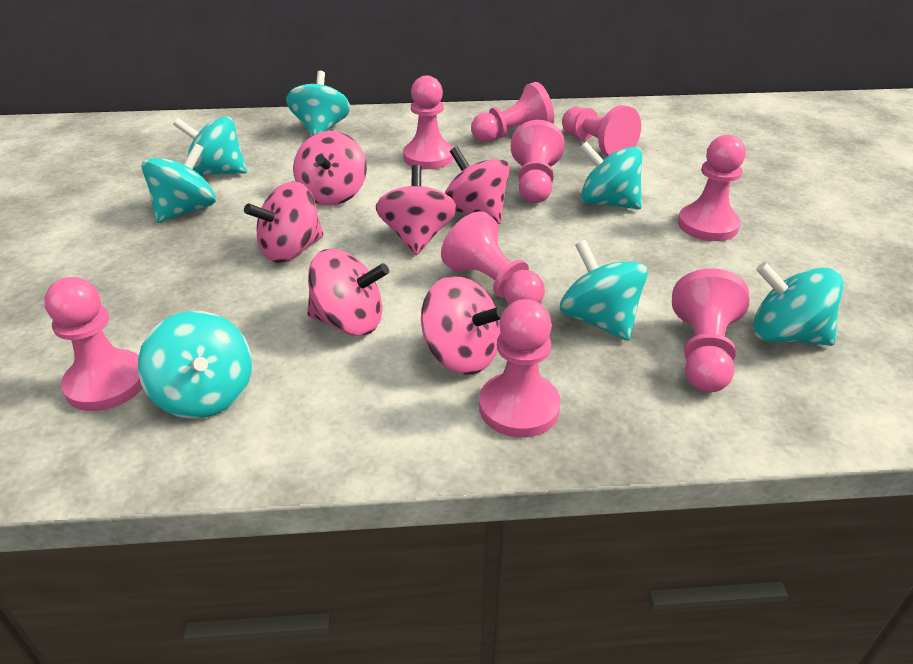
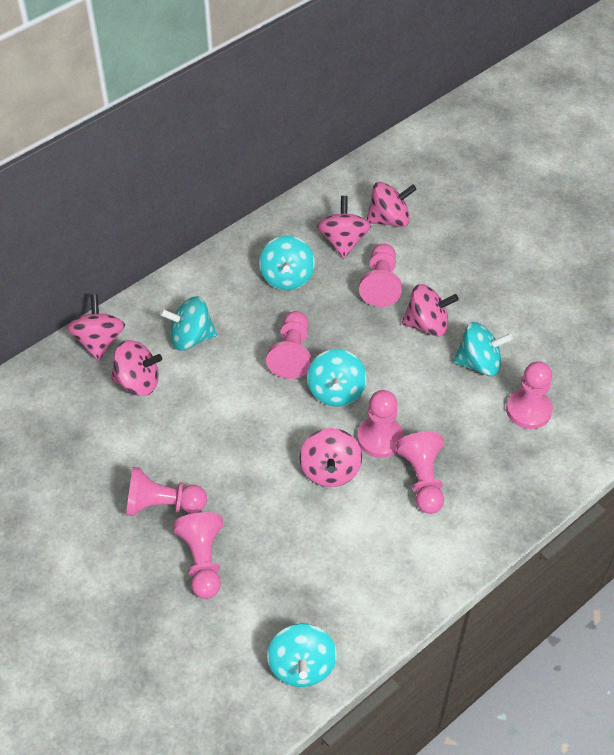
pink pawn: 9 -> 7
turquoise spinning top: 7 -> 5

